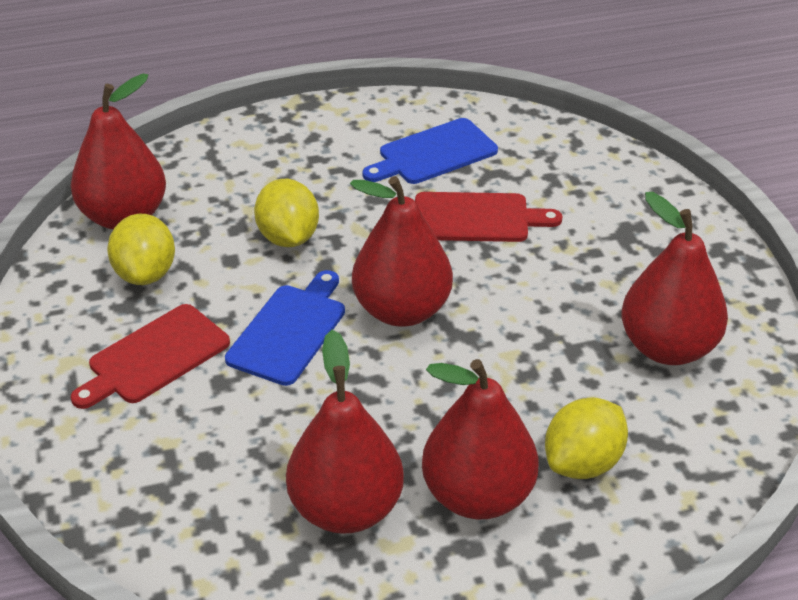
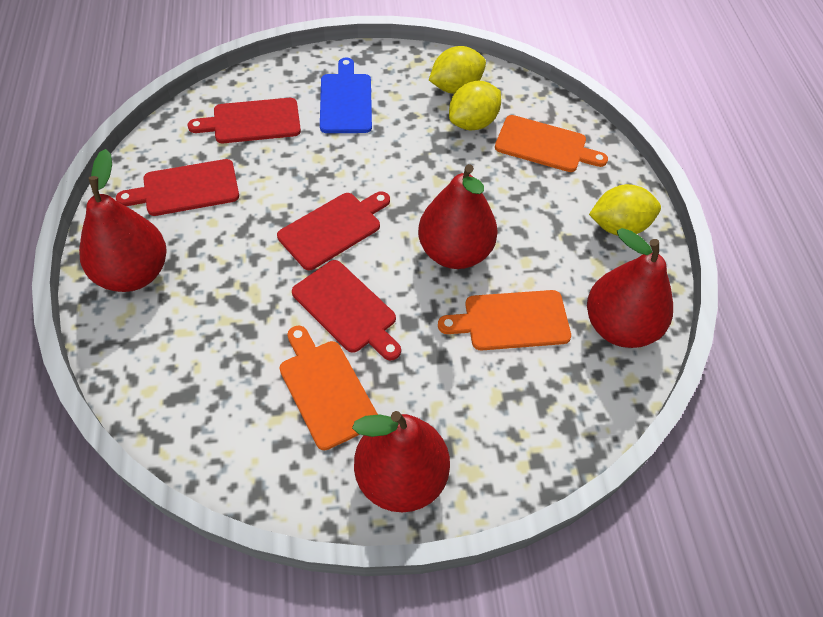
blue cutting board: 2 -> 1
orange cutting board: 0 -> 3
red cutting board: 2 -> 4
red pear: 5 -> 4

